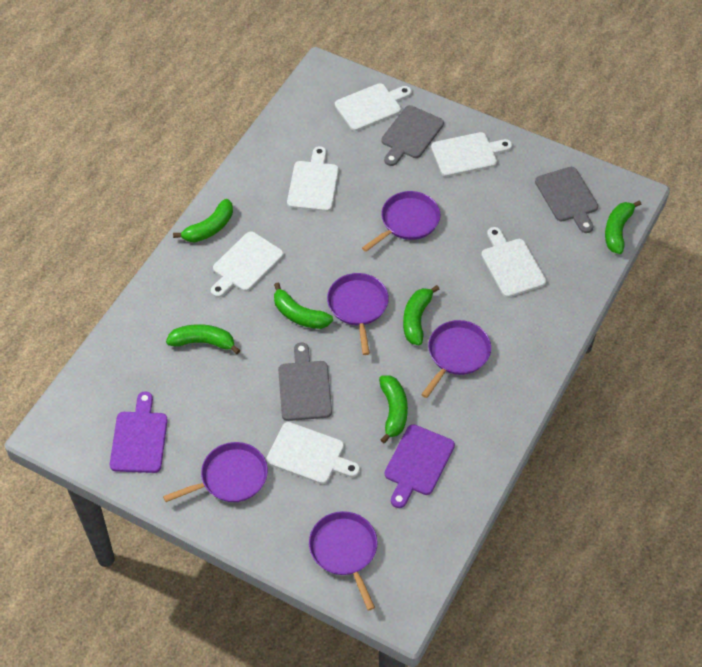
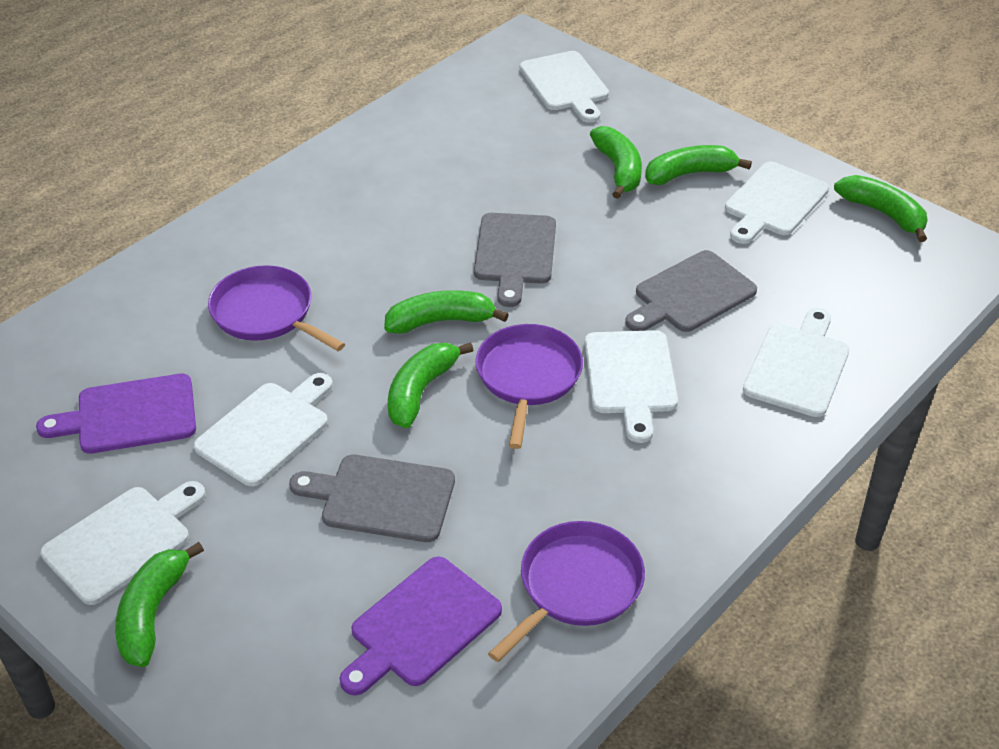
purple pan: 5 -> 3

